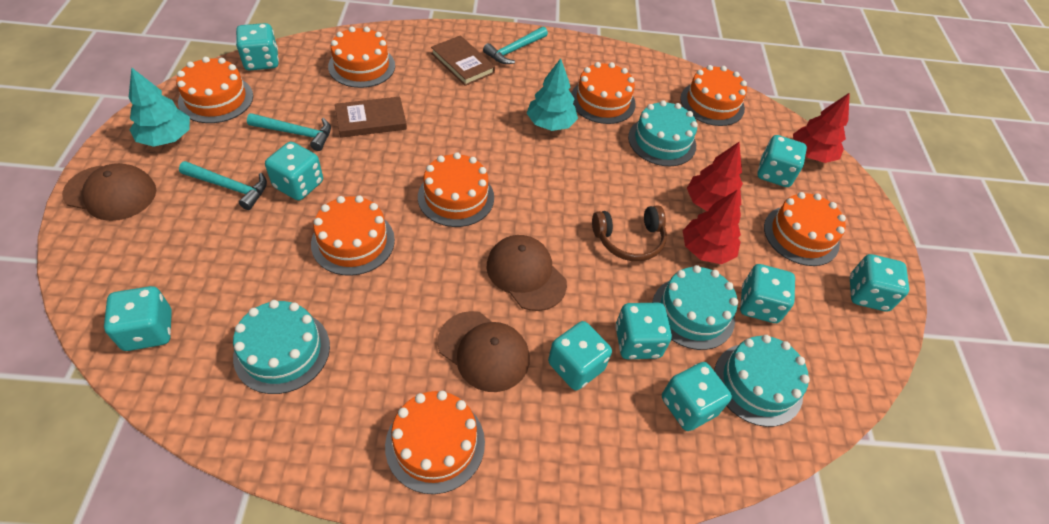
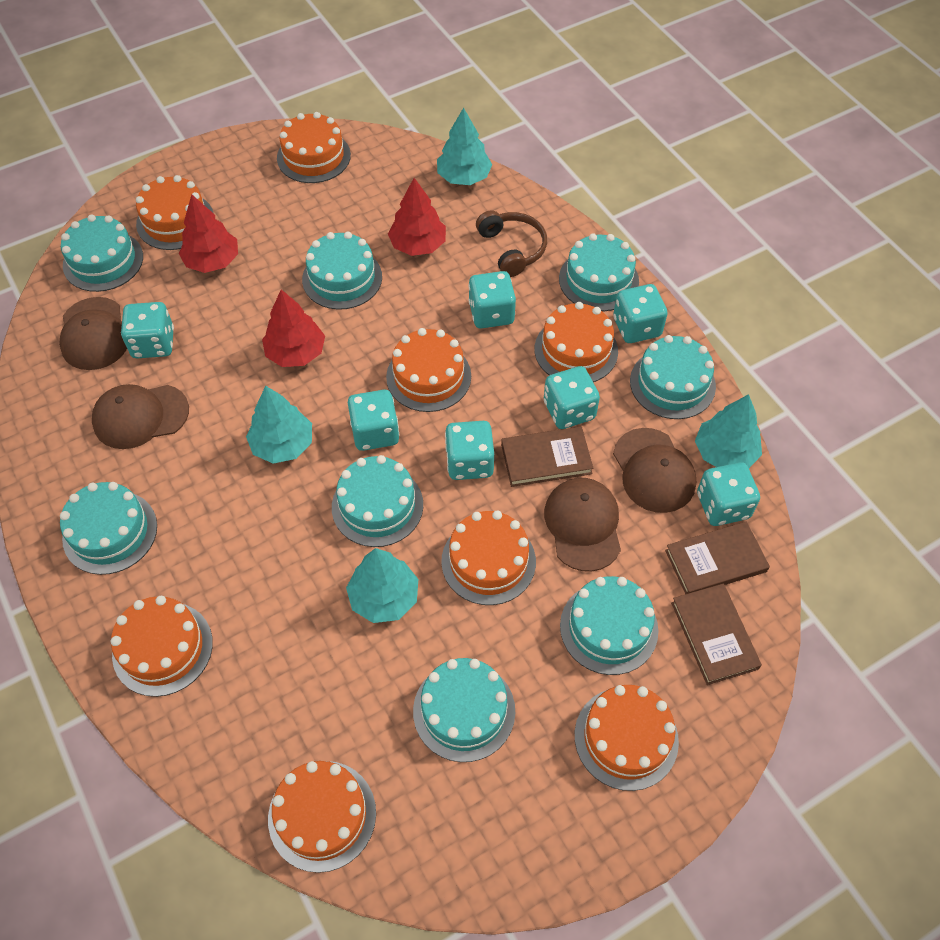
brown book: 2 -> 3
brown cap: 3 -> 4
turquoise cake: 4 -> 8
turquoise dice: 9 -> 7
turquoise hammer: 3 -> 0
turquoise tree: 2 -> 4

